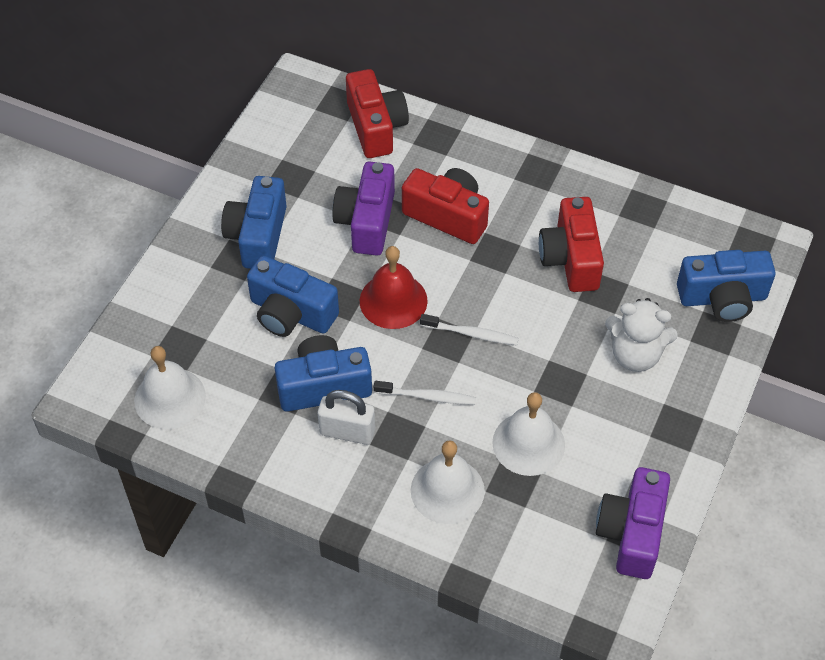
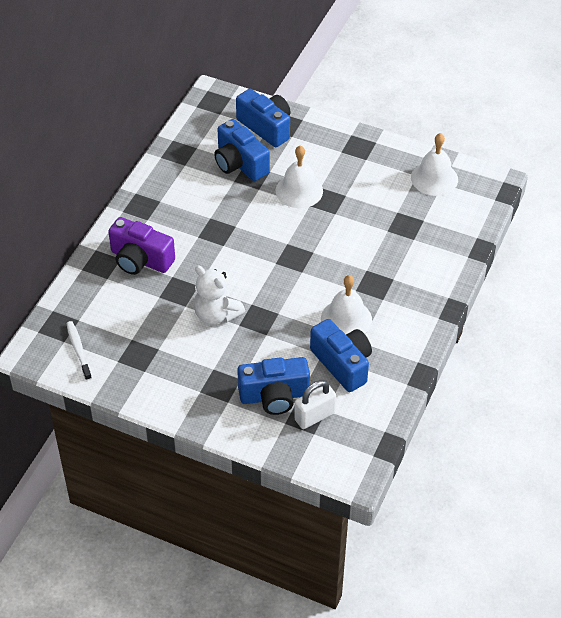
purple camera: 2 -> 1
red bell: 1 -> 0
red camera: 3 -> 0
white toothbrush: 2 -> 1

